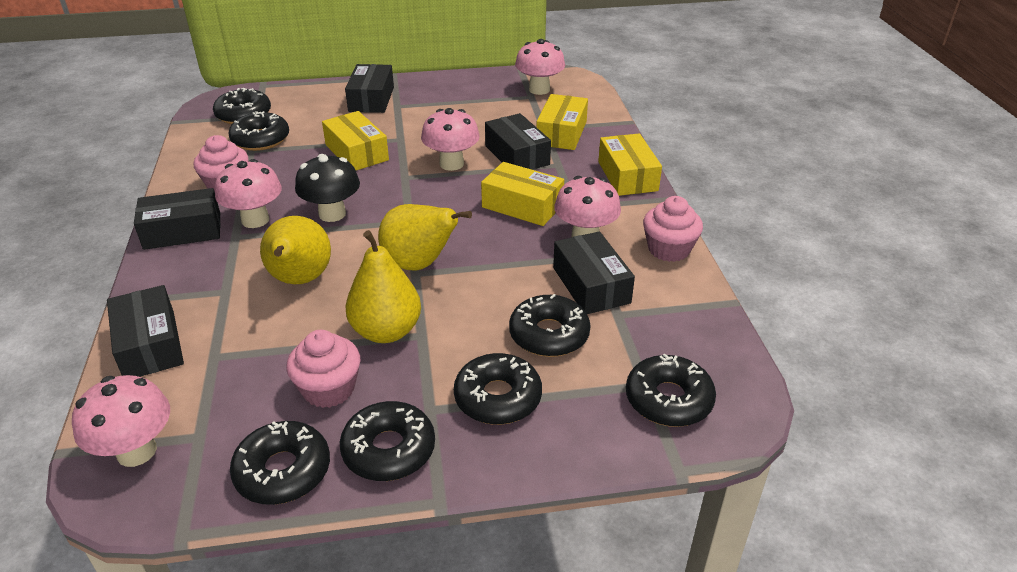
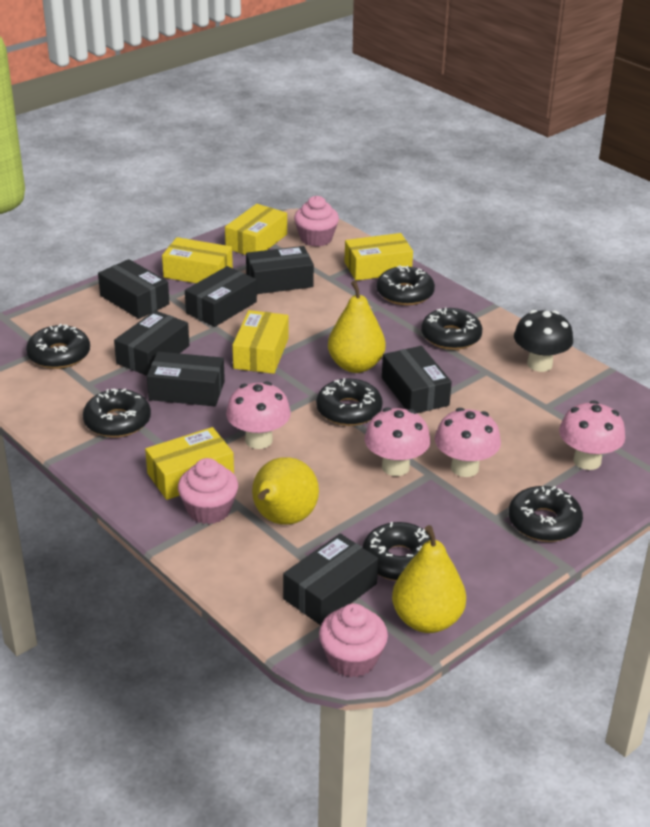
black box: 5 -> 7
pink mushroom: 5 -> 4
yellow box: 4 -> 5

